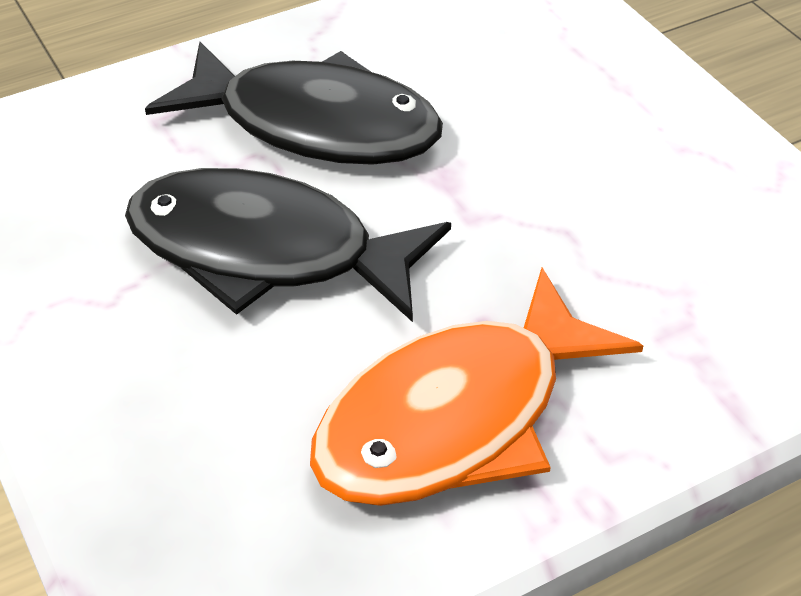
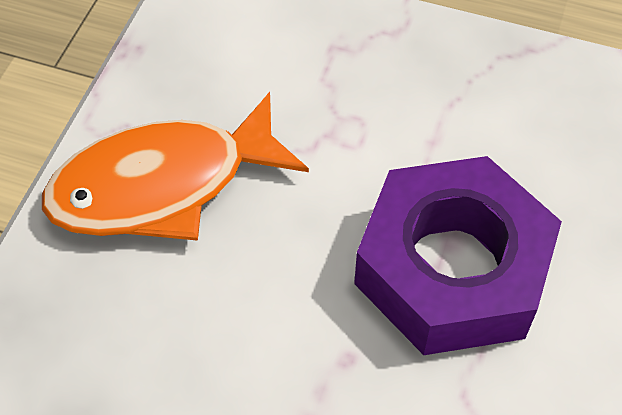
black fish: 2 -> 0
purple nut: 0 -> 1

